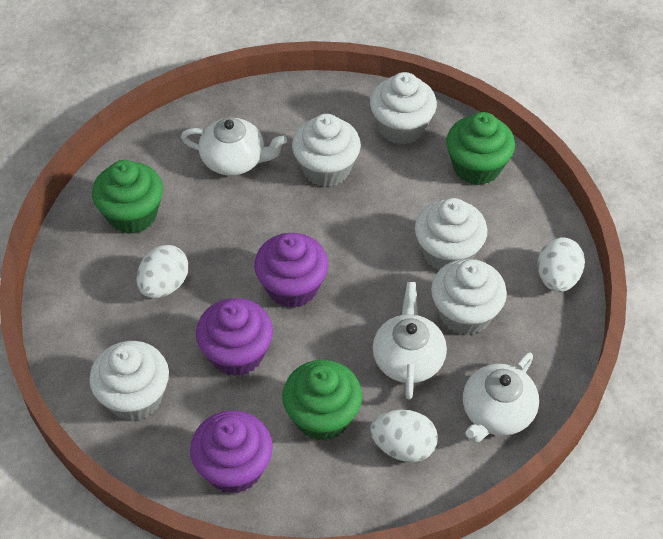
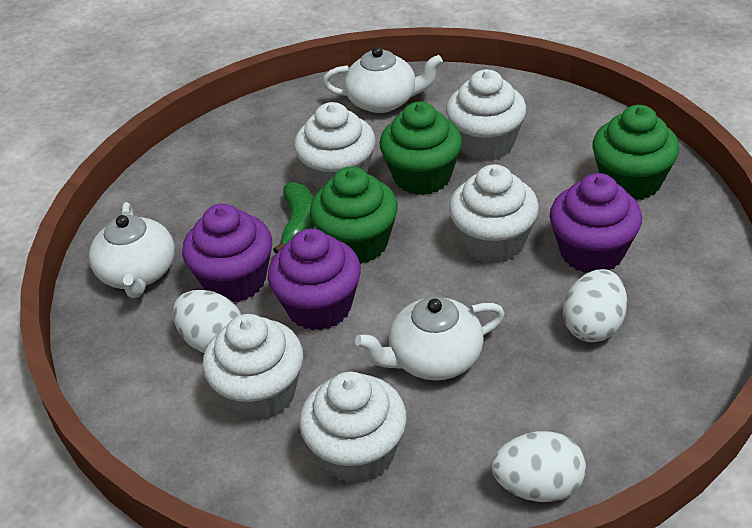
green banana: 0 -> 1

